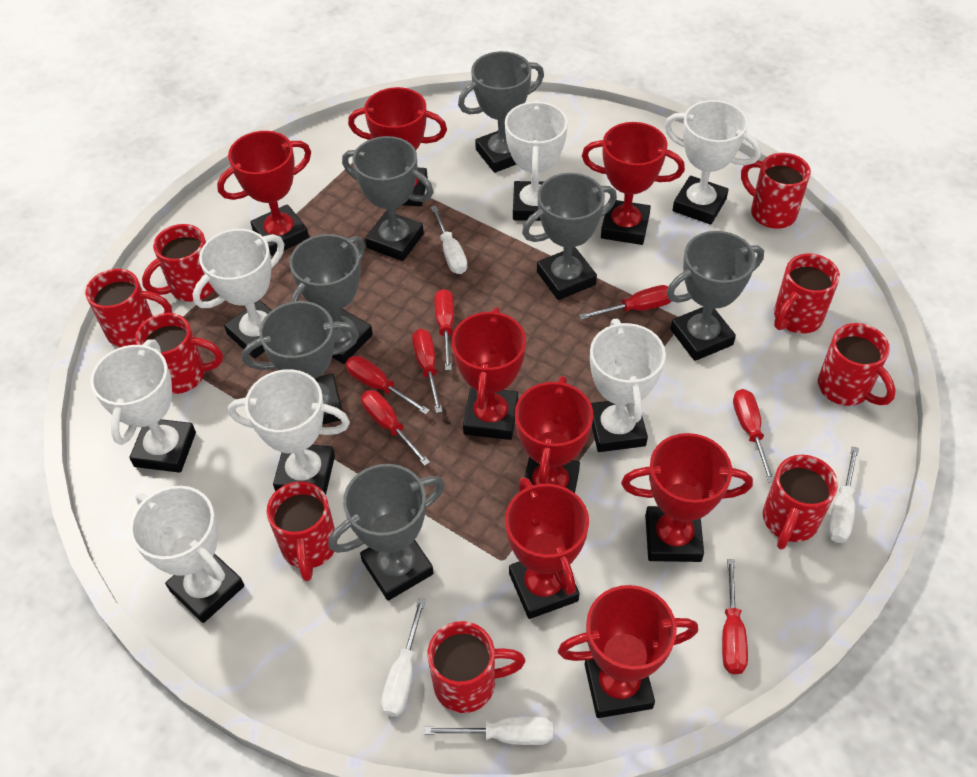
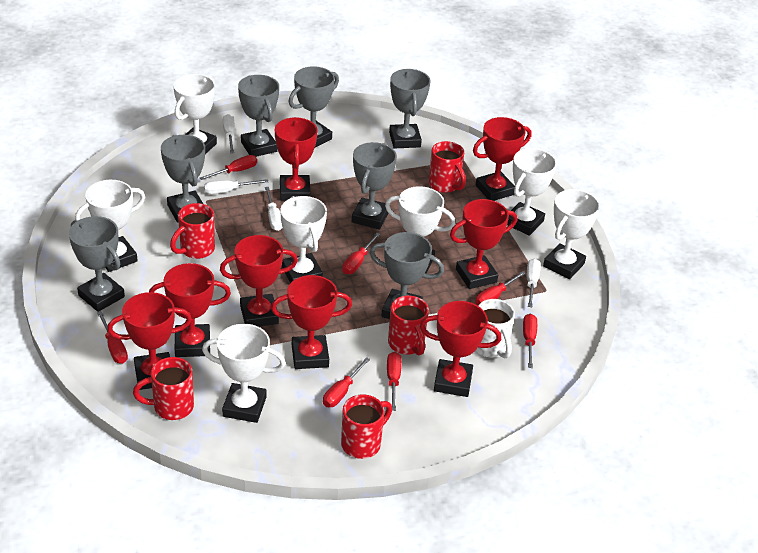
red mug: 9 -> 5
white mug: 0 -> 1

